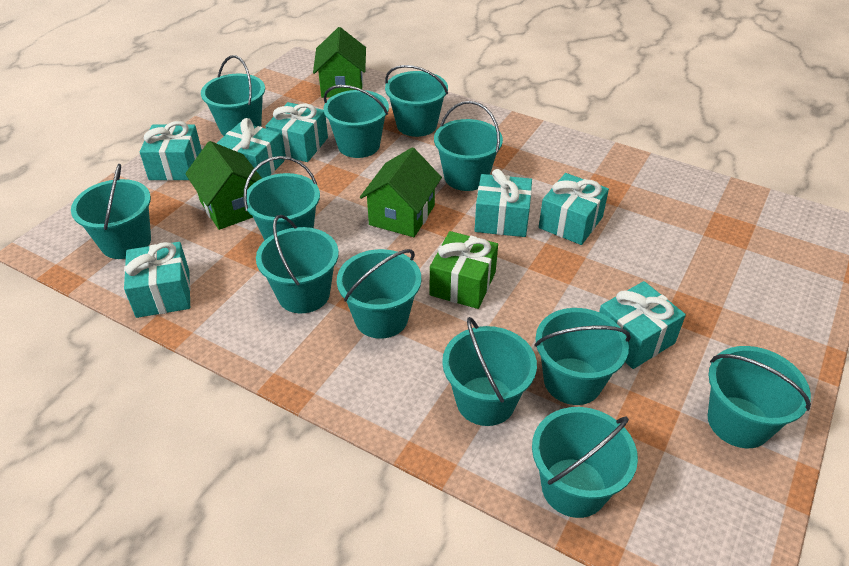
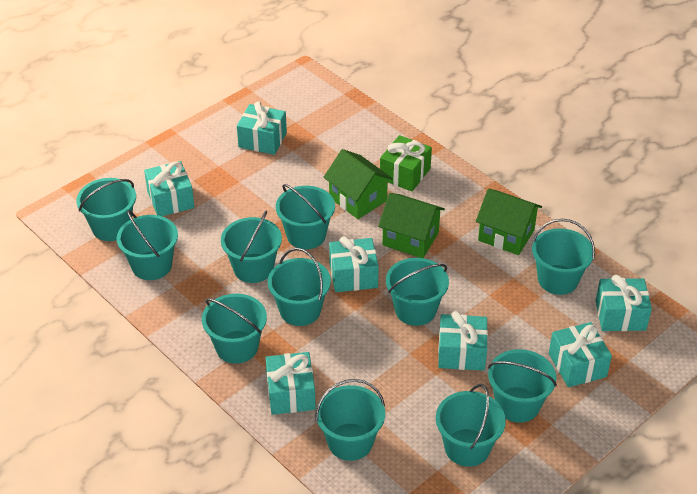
turquoise bucket: 12 -> 11

